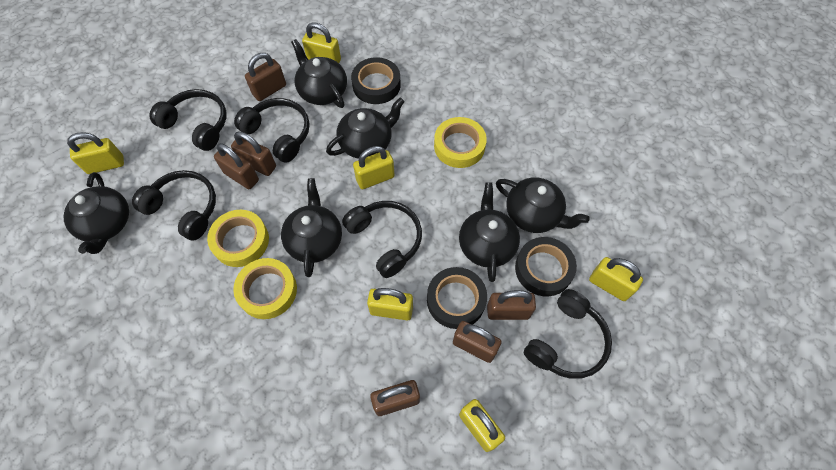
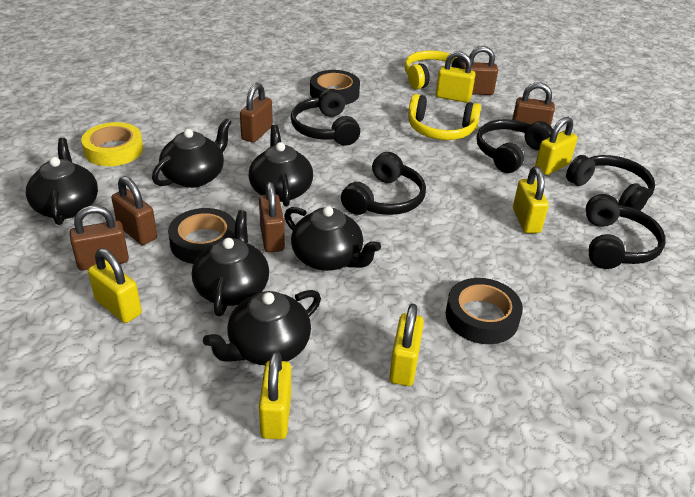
yellow headphones: 0 -> 2
yellow tape: 3 -> 1

